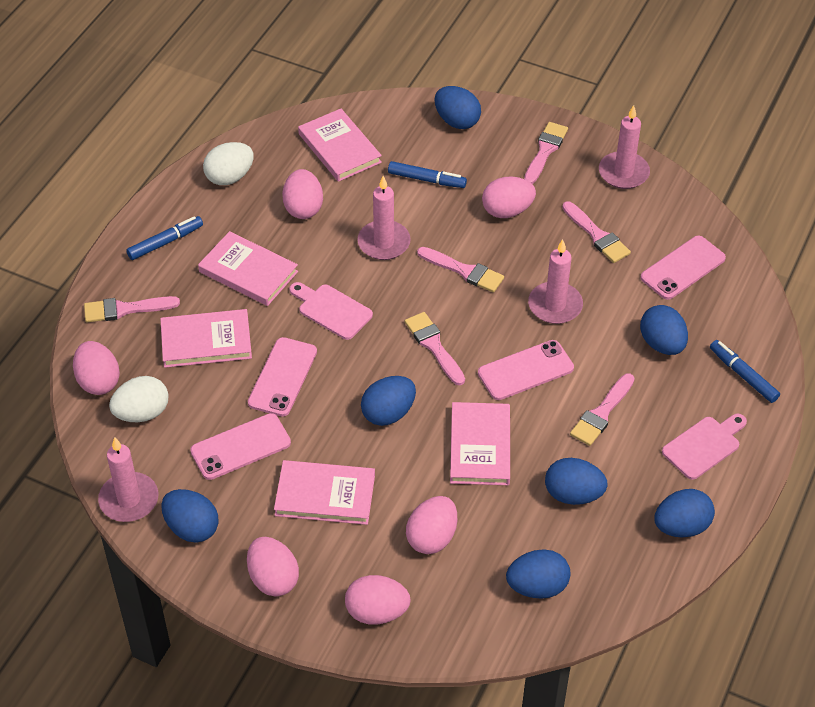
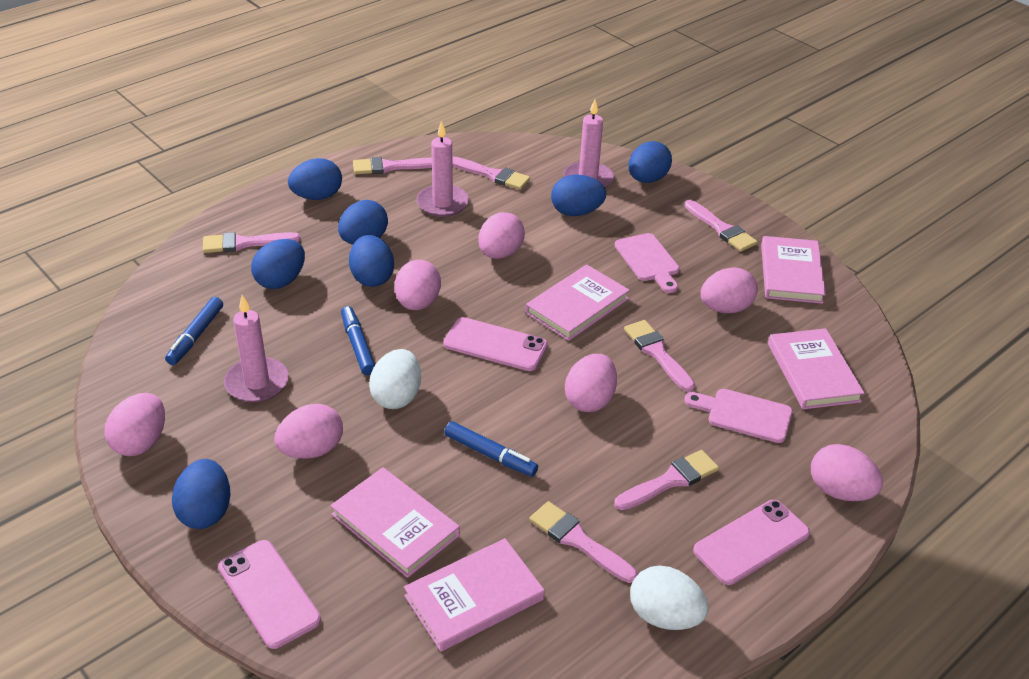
pink brush: 6 -> 7
pink candle: 4 -> 3
pink egg: 6 -> 7
pink phone: 4 -> 3

